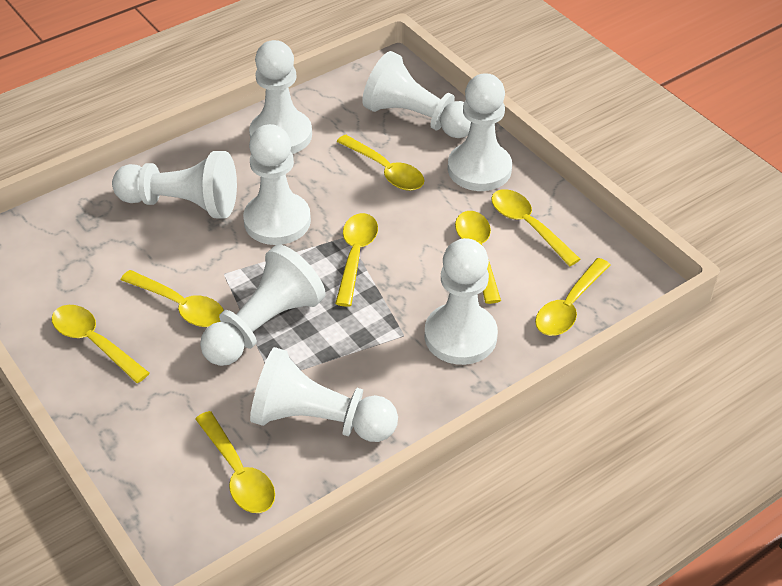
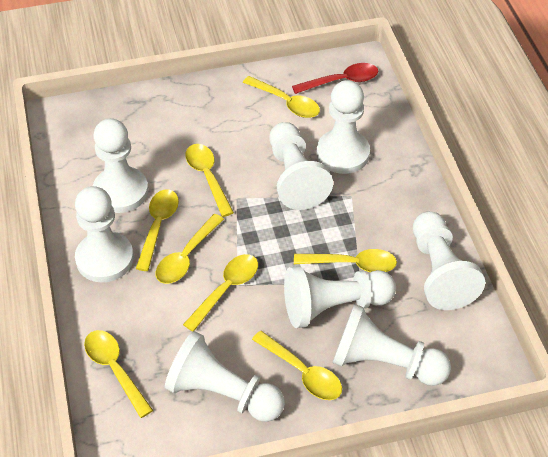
red spoon: 0 -> 1

